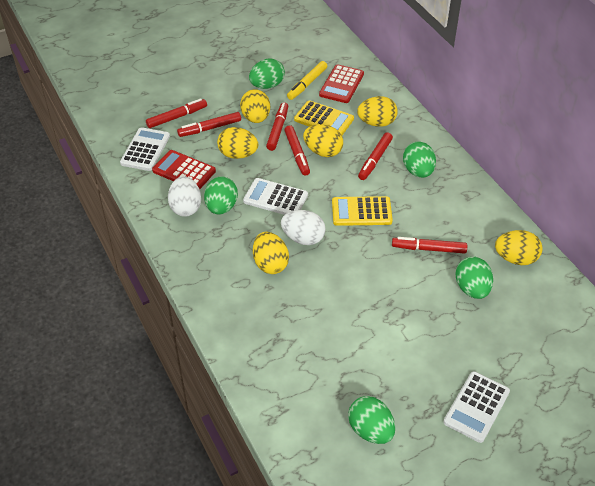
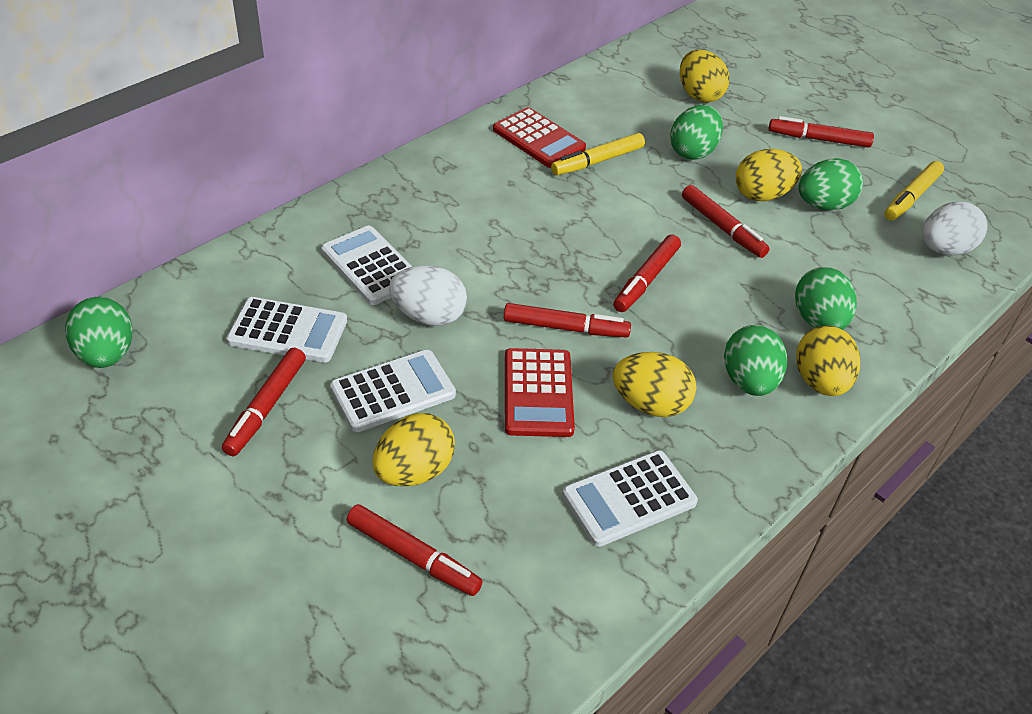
white calculator: 3 -> 4
yellow calculator: 2 -> 0
yellow egg: 6 -> 5
yellow marker: 1 -> 2

